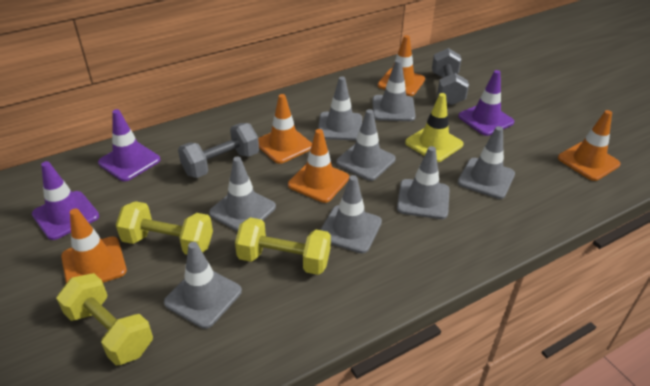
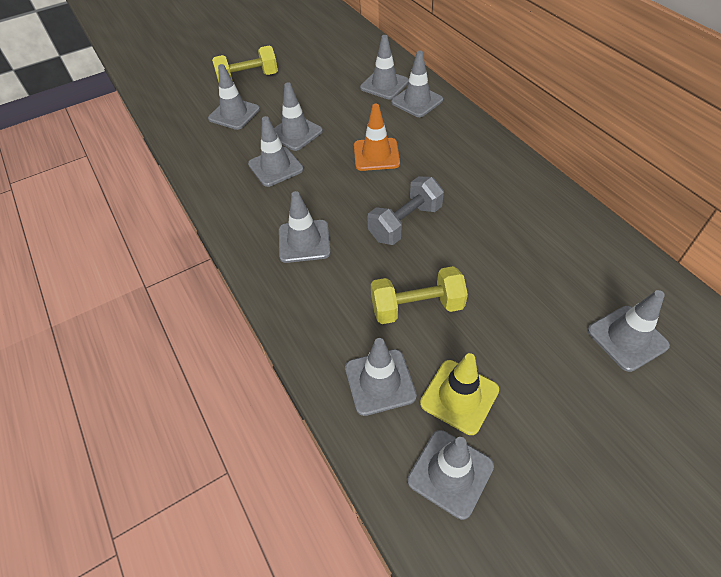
grey dumbbell: 2 -> 1
grey traffic cone: 8 -> 9
orange traffic cone: 5 -> 1
purple traffic cone: 3 -> 0
yellow dumbbell: 3 -> 2

